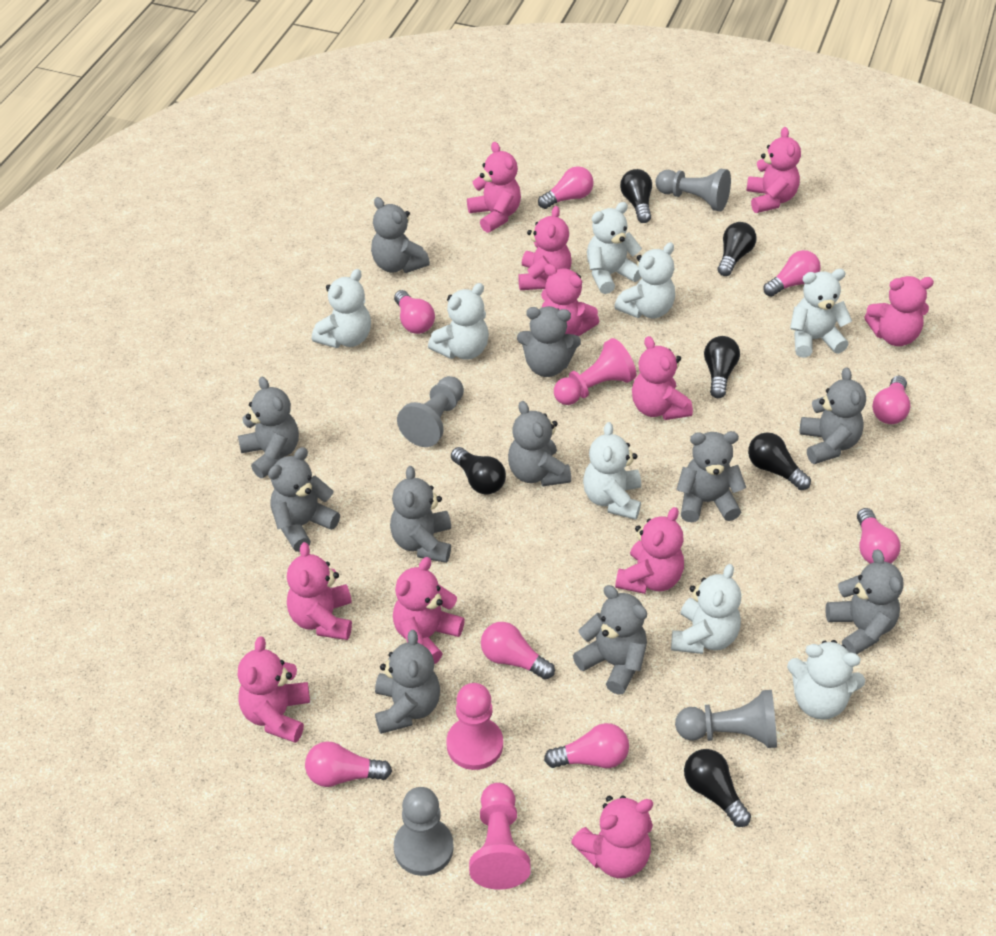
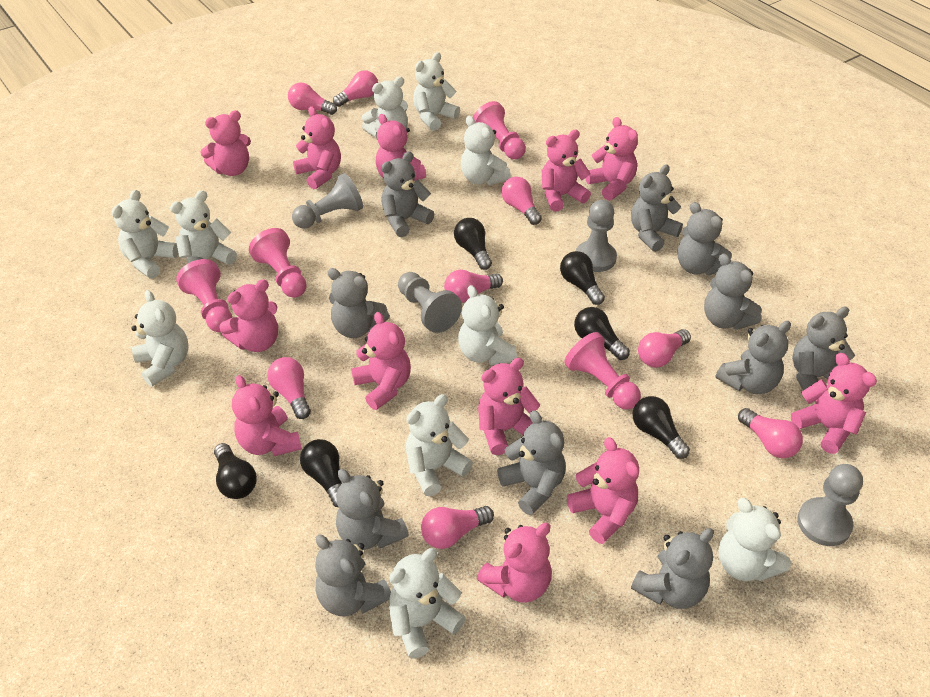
pink pawn: 3 -> 4
pink teddy bear: 11 -> 12
white teddy bear: 8 -> 10

